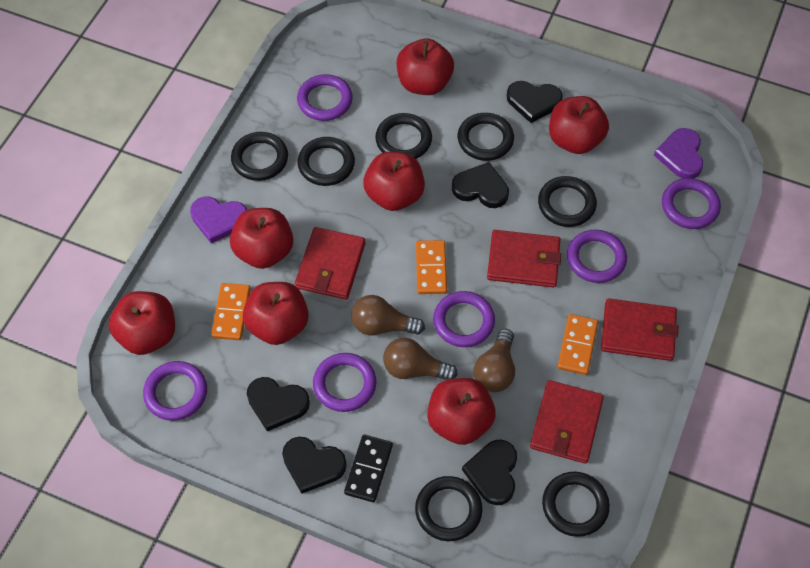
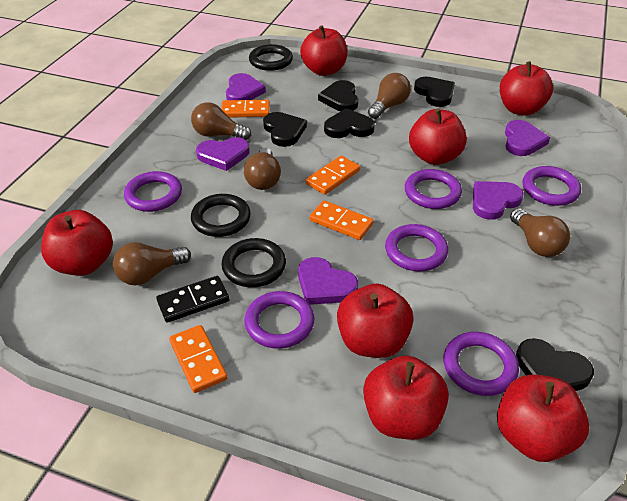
black ring: 7 -> 3
brown light bulb: 3 -> 5
orange domino: 3 -> 4
purple heart: 2 -> 5
red wallet: 4 -> 0

